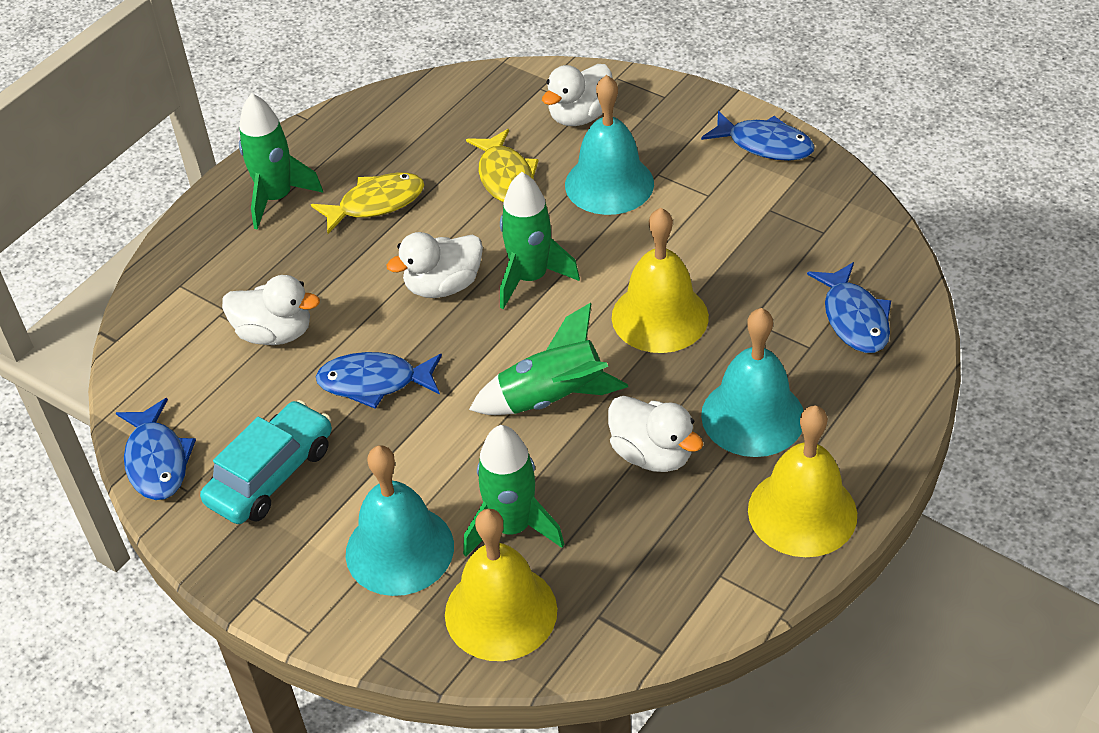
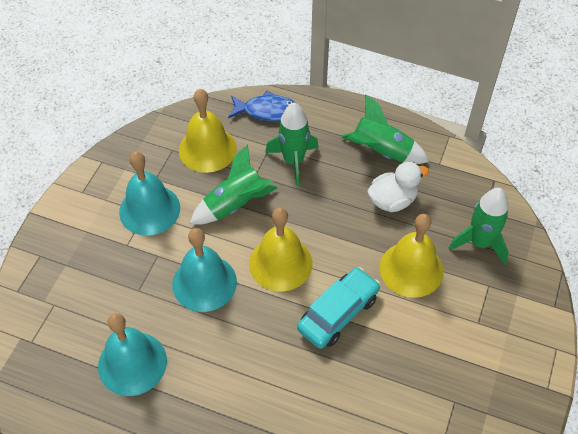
blue fish: 4 -> 1
white duck: 4 -> 1
yellow fish: 2 -> 0

